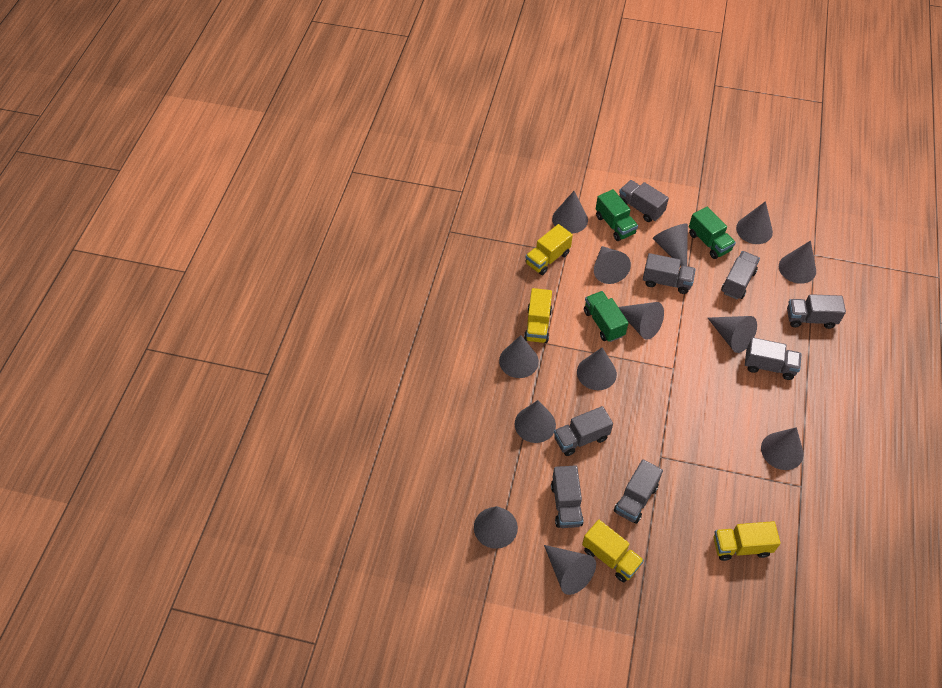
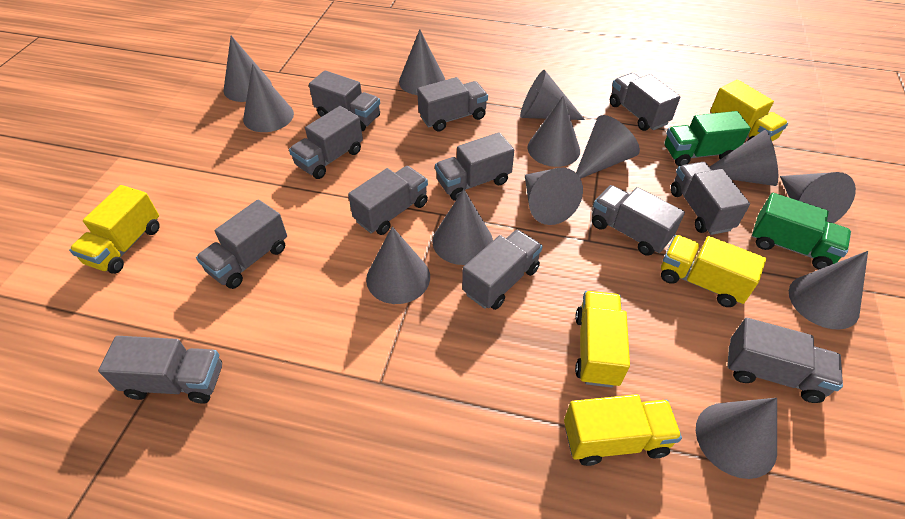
green truck: 3 -> 2
grey truck: 8 -> 12
yellow truck: 4 -> 5

